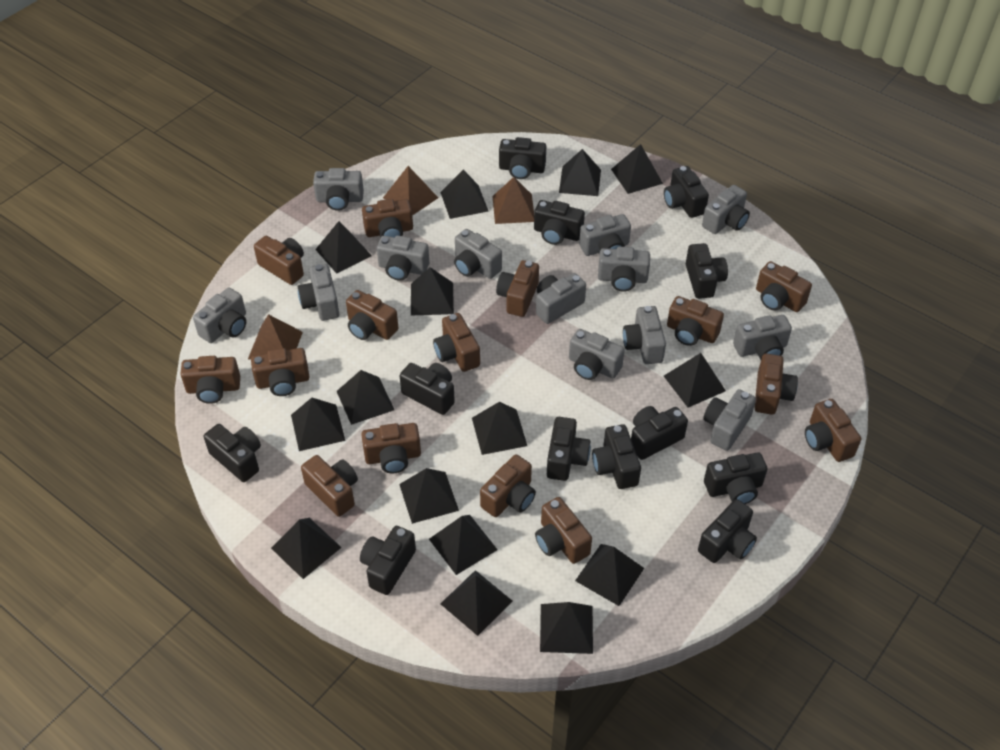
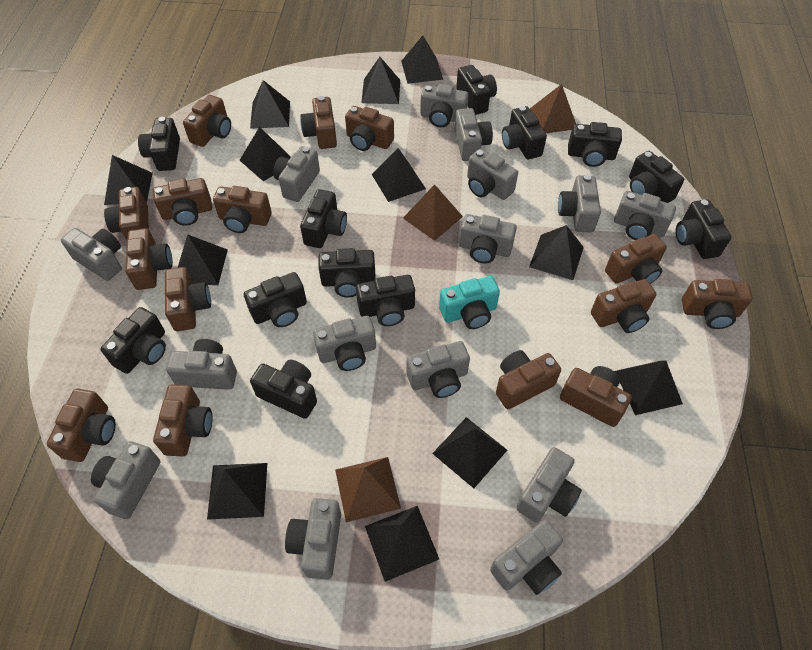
black pyramid: 15 -> 12
grey camera: 13 -> 15
turquoise camera: 0 -> 1

